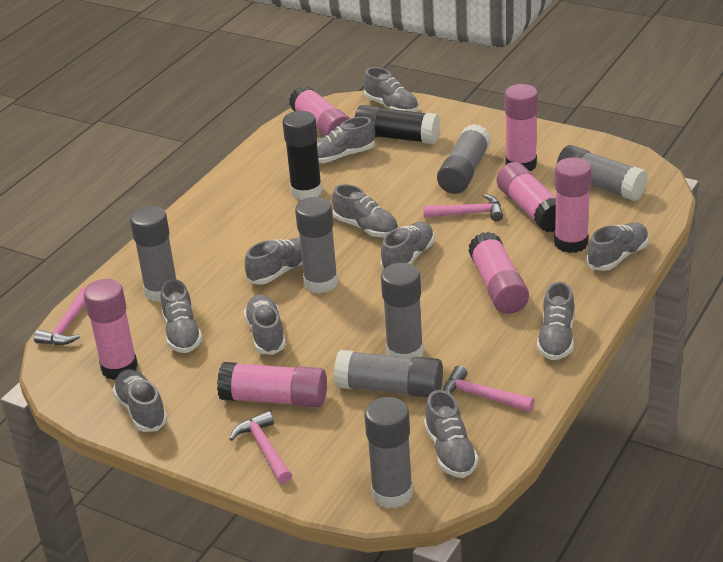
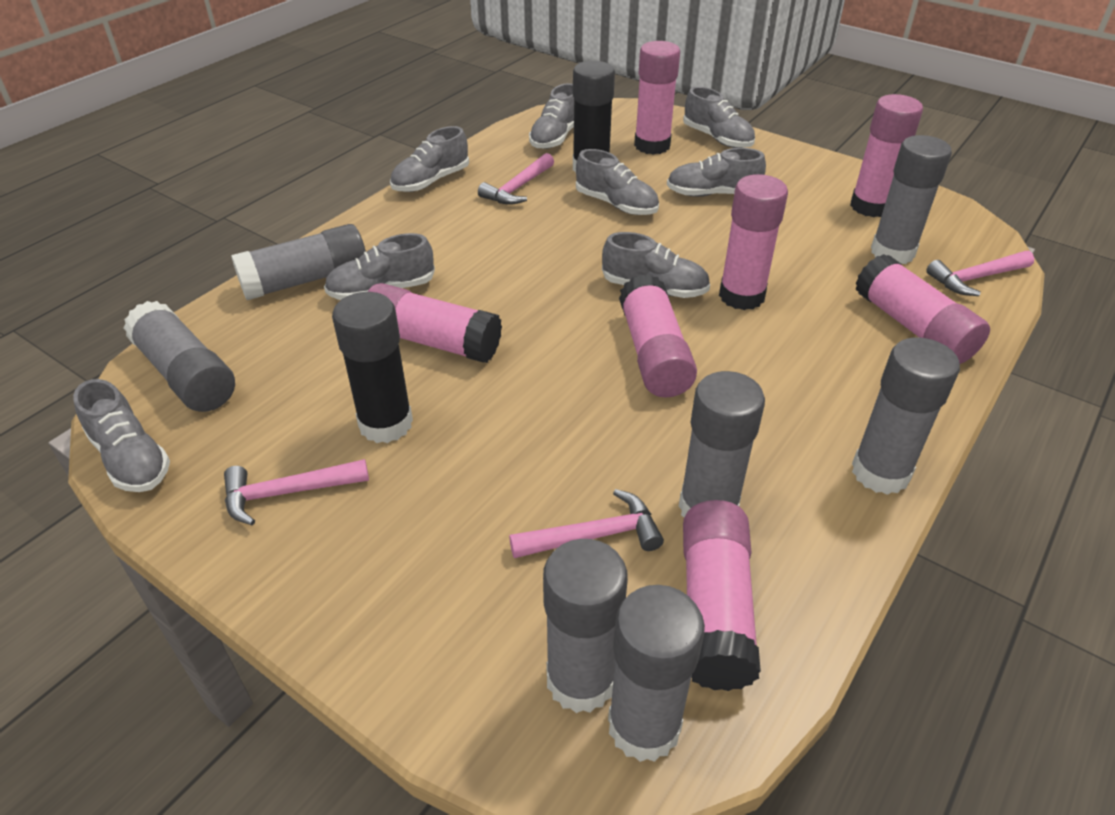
grey shoe: 11 -> 8

